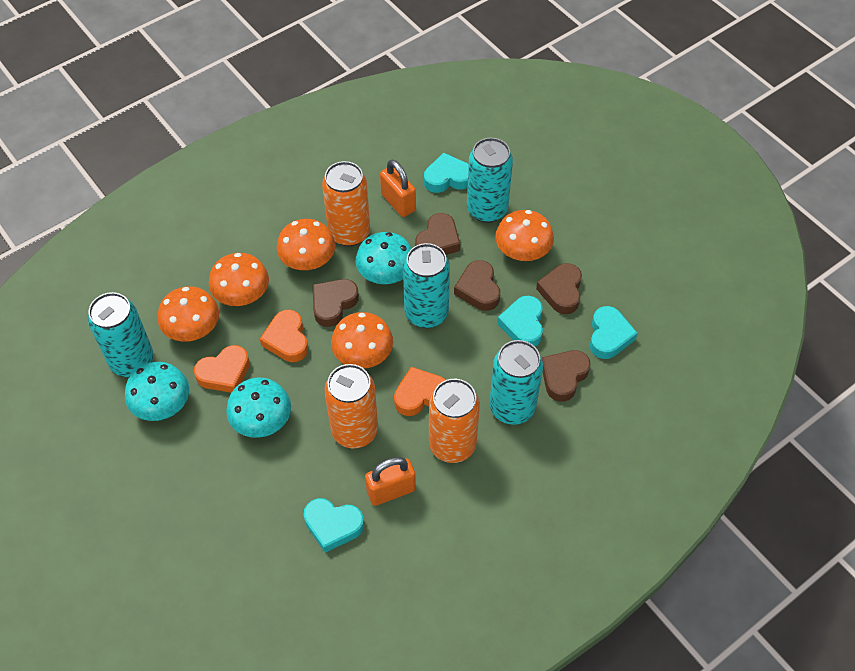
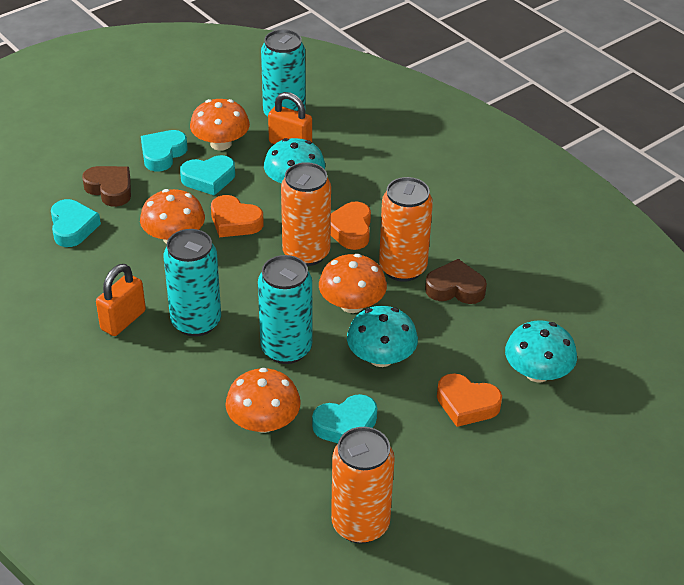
brown heart: 5 -> 2
orange mushroom: 5 -> 4
turquoise can: 4 -> 3

